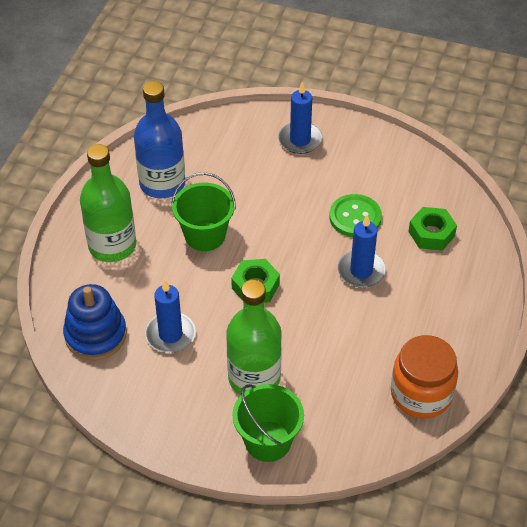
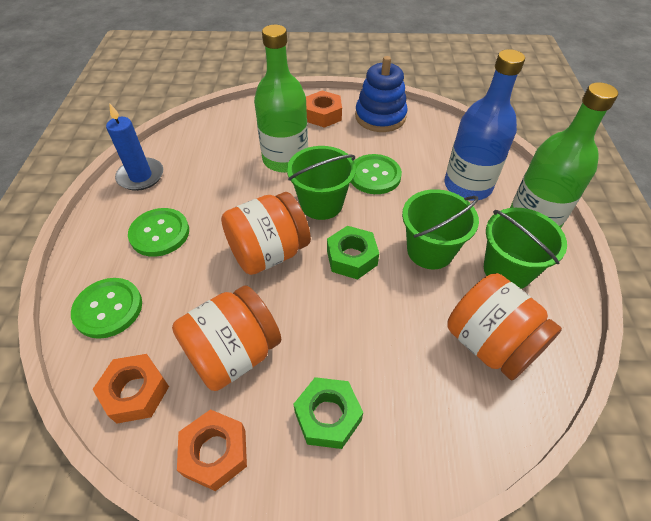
blue candle: 3 -> 1
green bucket: 2 -> 3
green button: 1 -> 3
orange jar: 1 -> 3
orange nut: 0 -> 3

